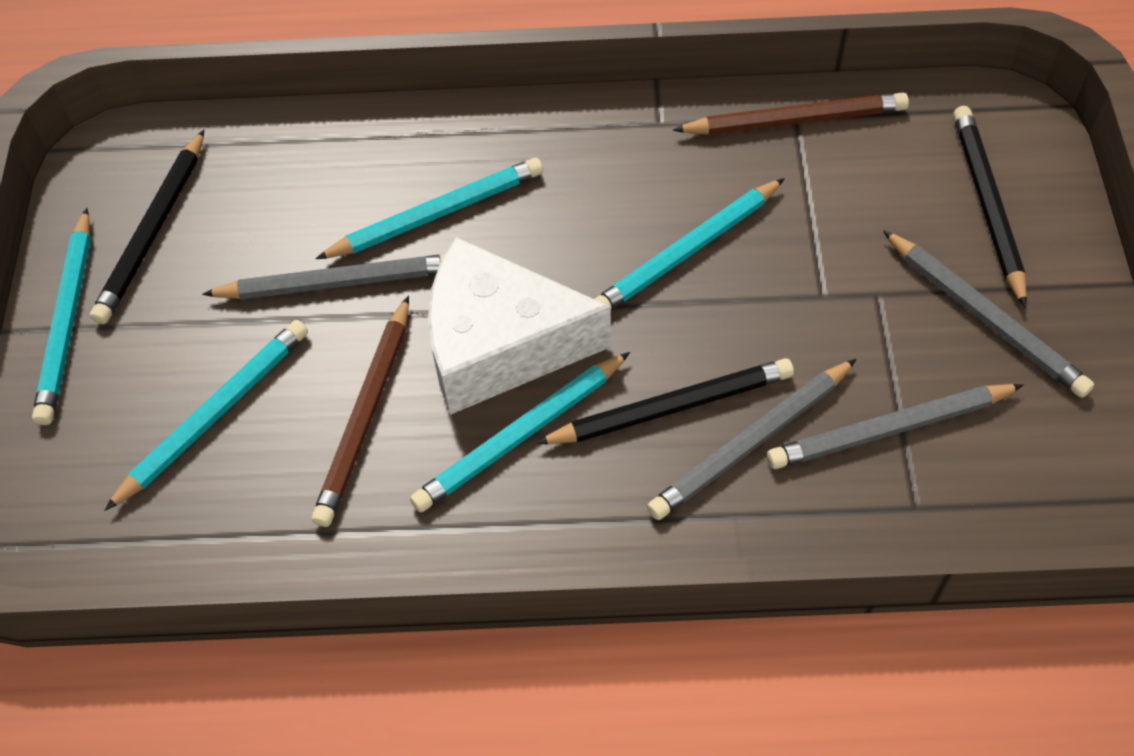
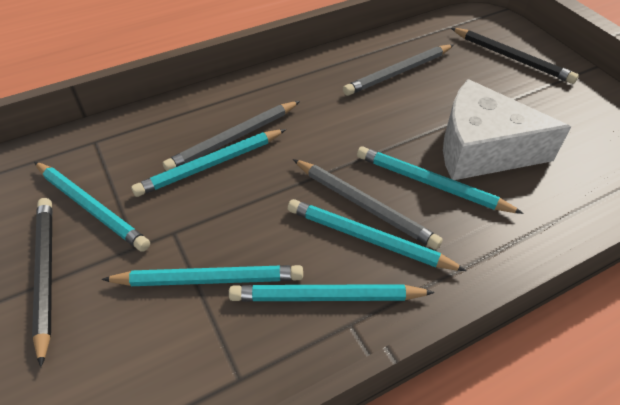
black pencil: 3 -> 2
brown pencil: 2 -> 0
grey pencil: 4 -> 3
turquoise pencil: 5 -> 6

